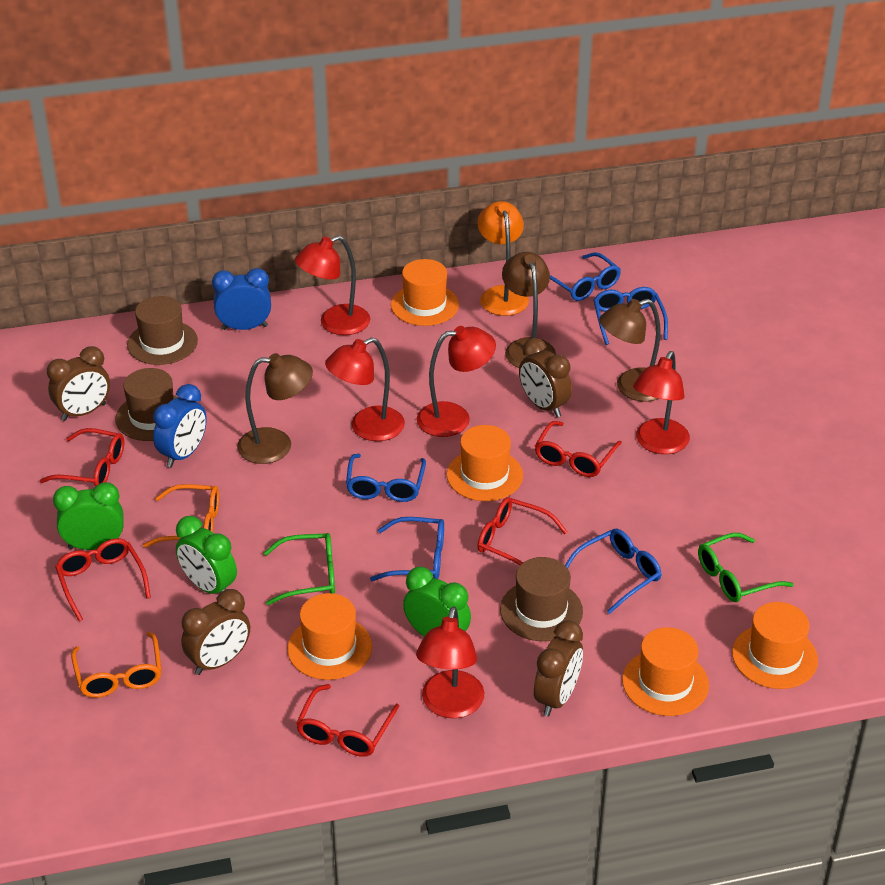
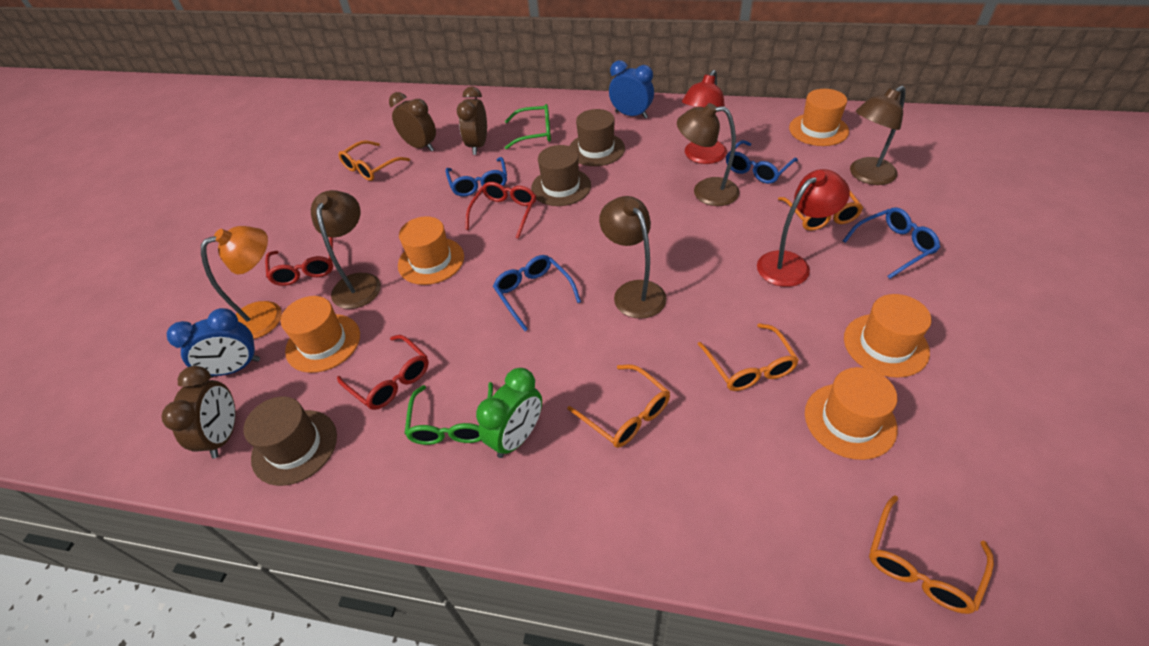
blue glasses: 5 -> 4
brown clock: 4 -> 3
brown lamp: 3 -> 4
green clock: 3 -> 1
orange glasses: 2 -> 5
red glasses: 5 -> 3
red lamp: 5 -> 2

